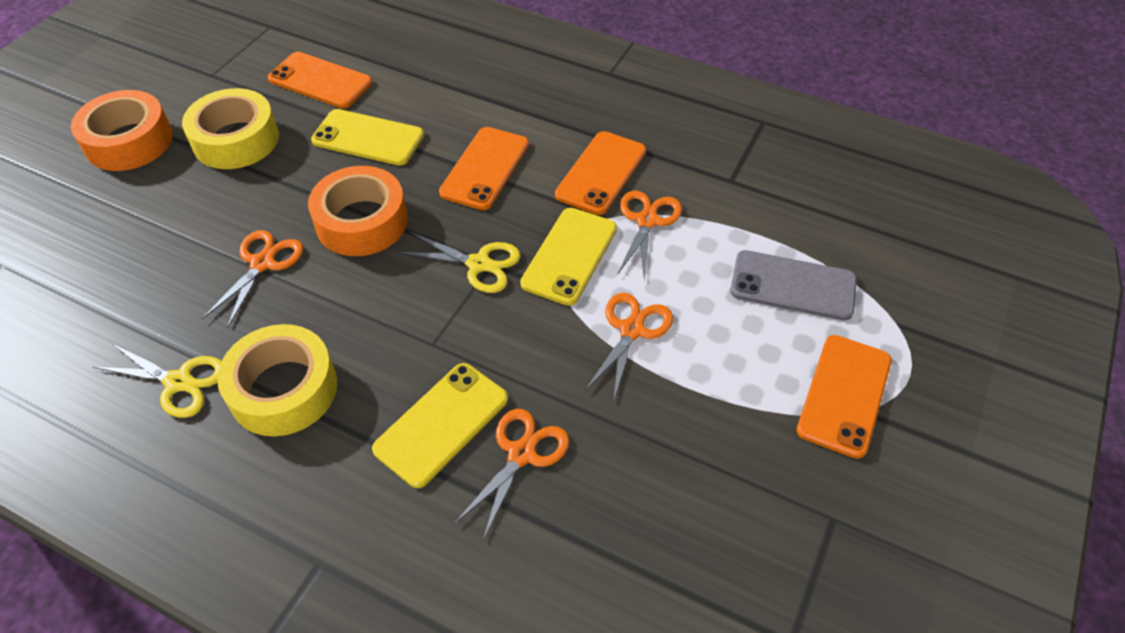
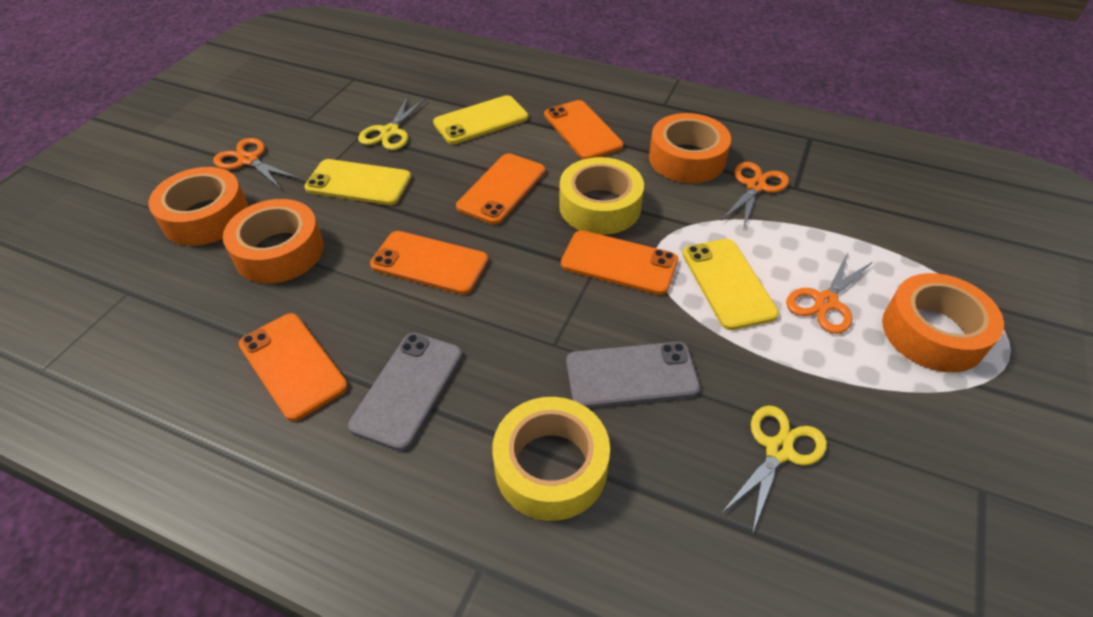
grey phone: 1 -> 2
orange phone: 4 -> 5
orange scissors: 4 -> 3
orange tape: 2 -> 4

